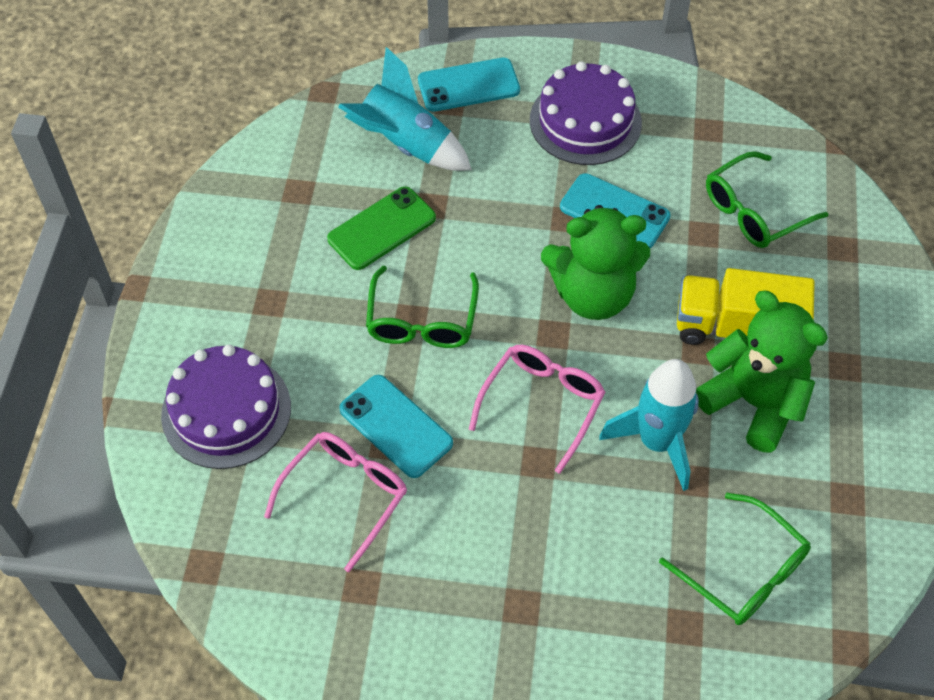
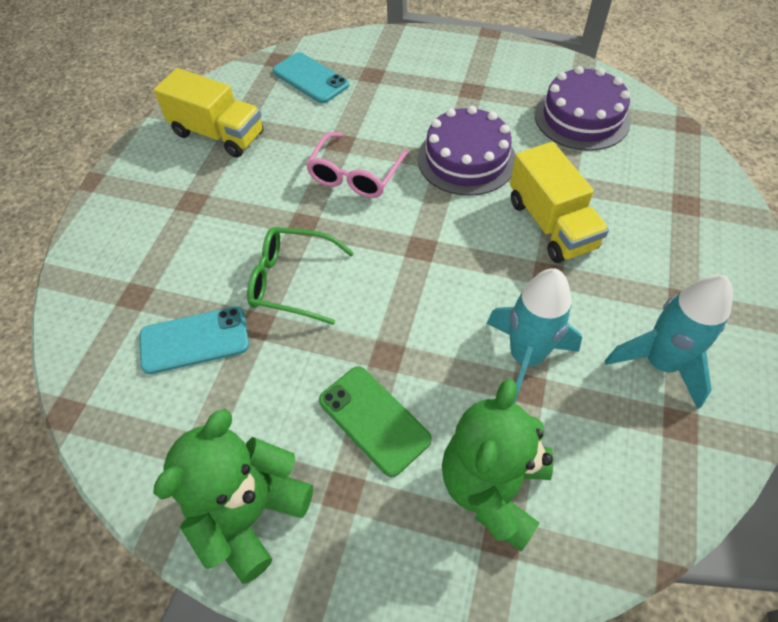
green glasses: 3 -> 1
pink glasses: 2 -> 1
turquoise phone: 3 -> 2
yellow truck: 1 -> 2

